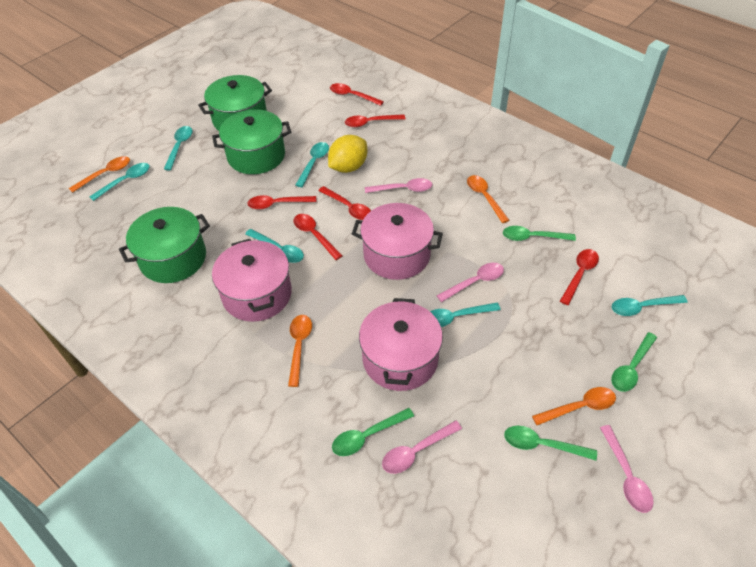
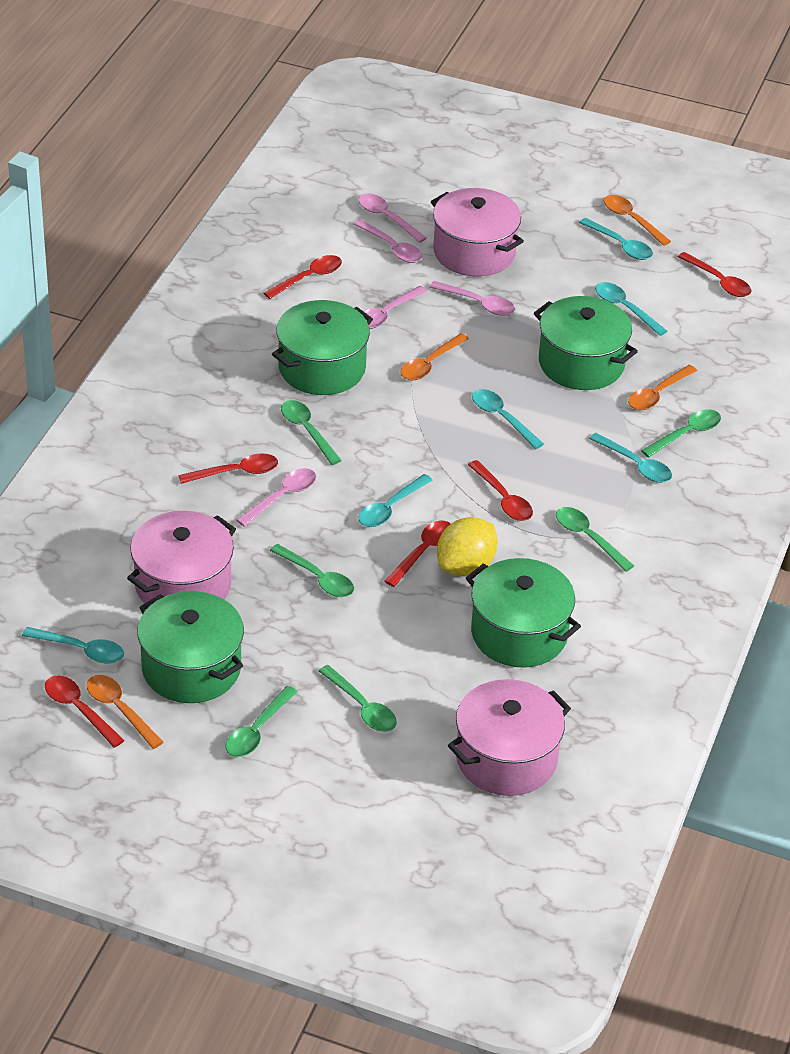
green pot: 3 -> 4
green spoon: 4 -> 6
pink spoon: 4 -> 5

